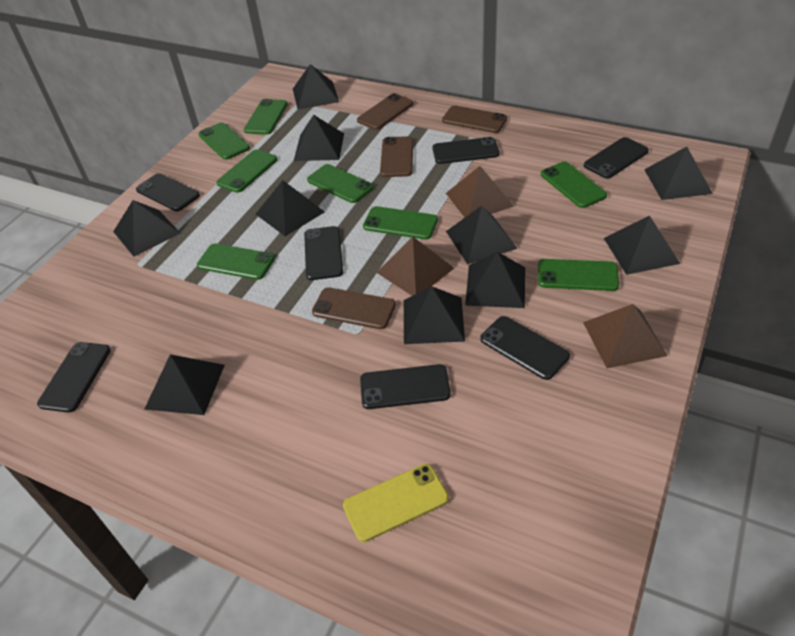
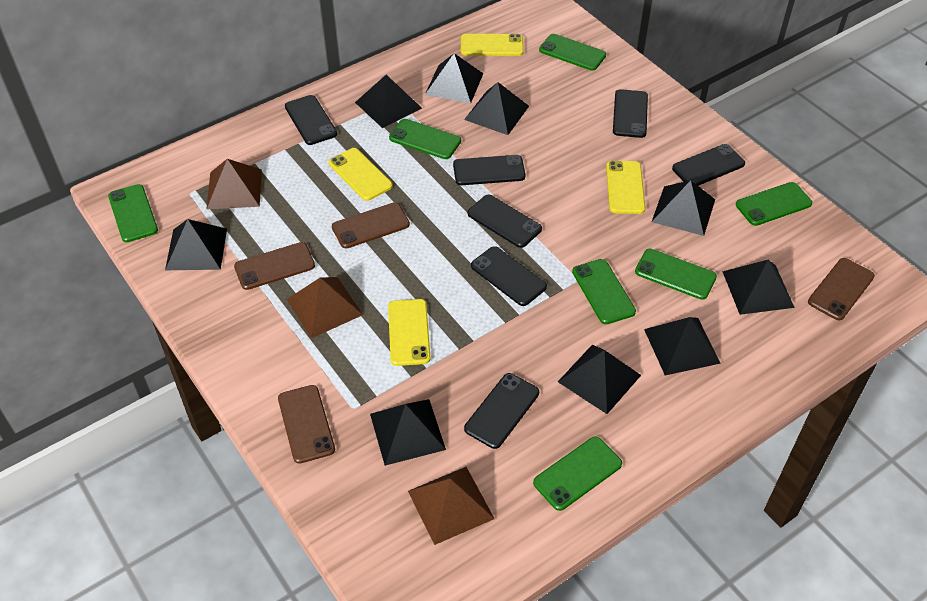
black pyramid: 10 -> 9
green phone: 8 -> 7
yellow phone: 1 -> 4

